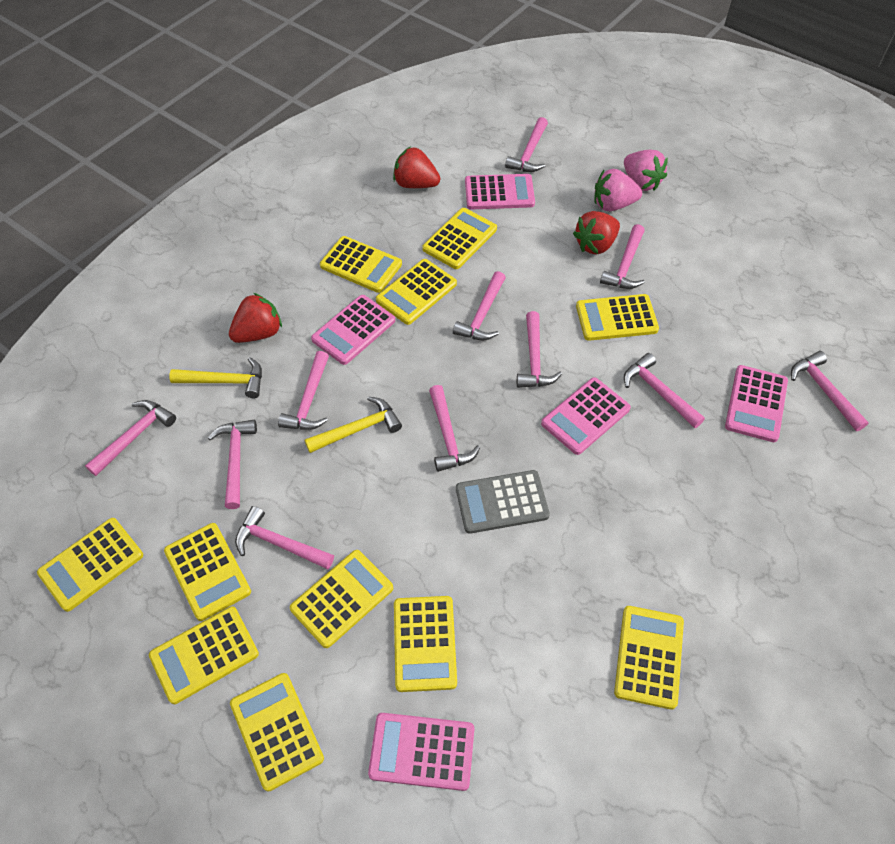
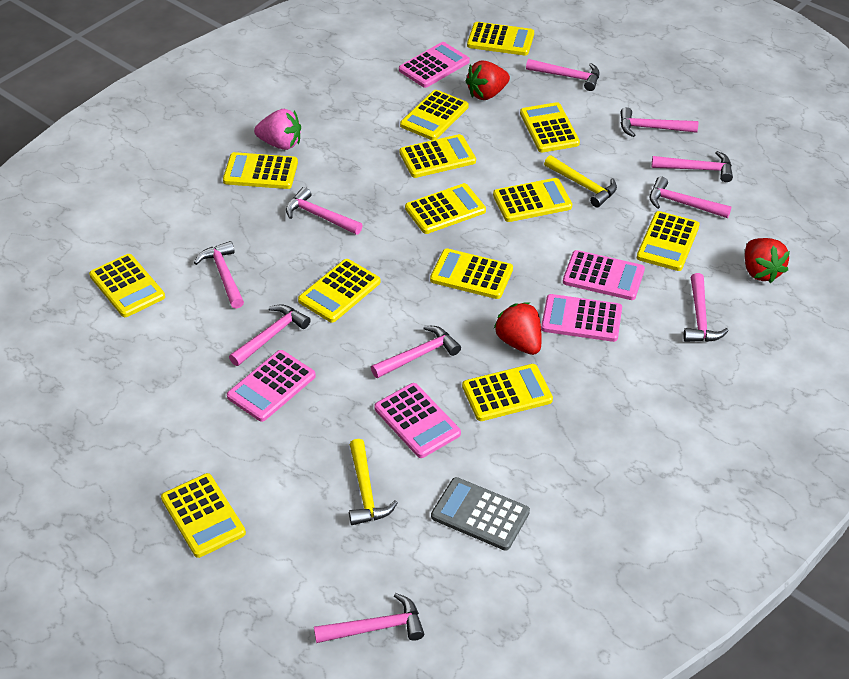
pink hammer: 11 -> 10
pink strawberry: 2 -> 1
yellow calculator: 11 -> 13

